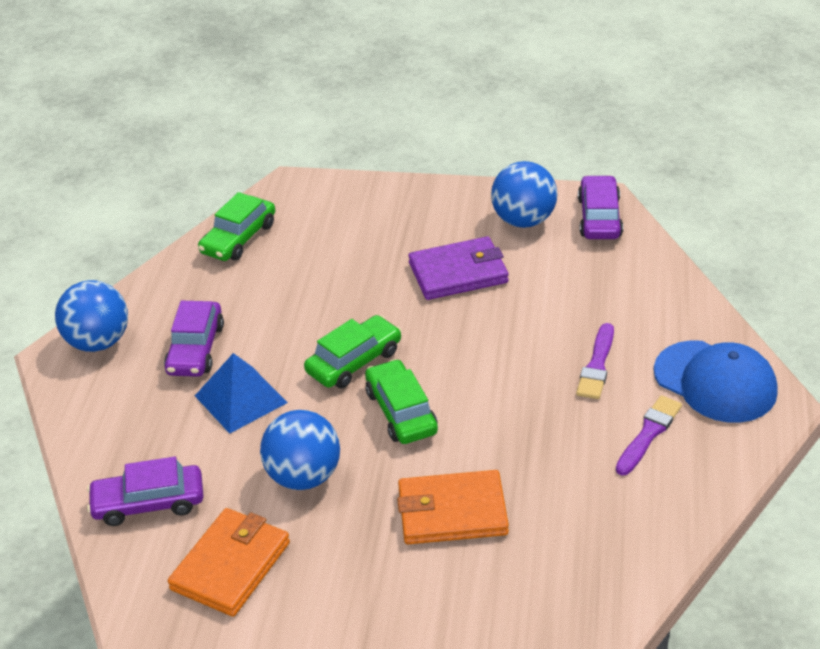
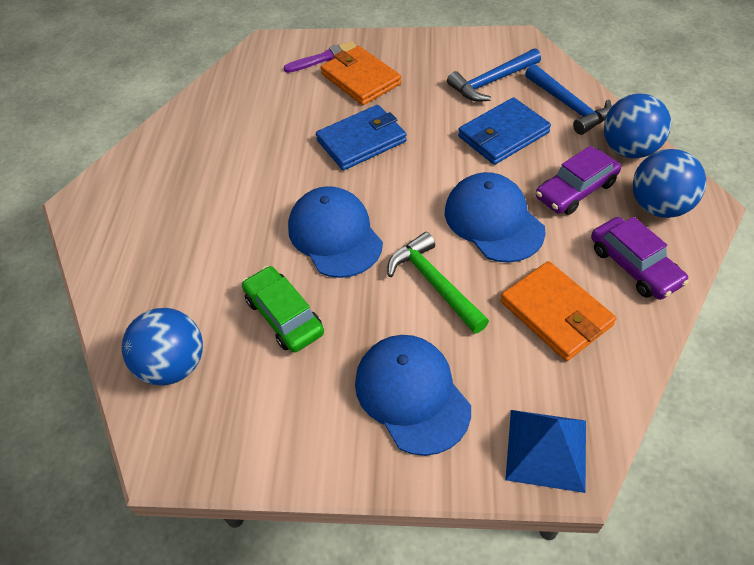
blue cap: 1 -> 3
blue hammer: 0 -> 2
blue wallet: 0 -> 2
green car: 3 -> 1
green hammer: 0 -> 1
purple brush: 2 -> 1
purple car: 3 -> 2
purple wallet: 1 -> 0

